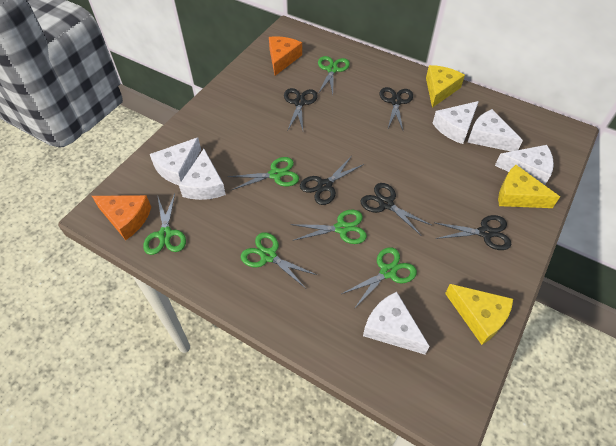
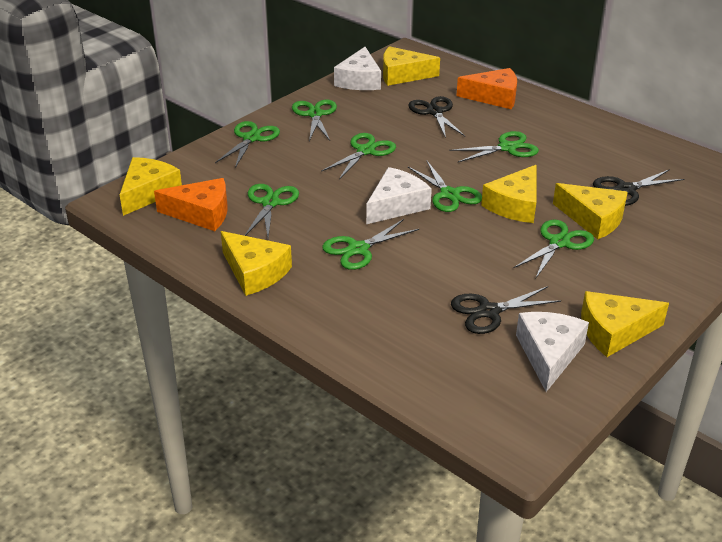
black scissors: 5 -> 3
green scissors: 6 -> 8
white cheese: 6 -> 3
yellow cheese: 3 -> 6

